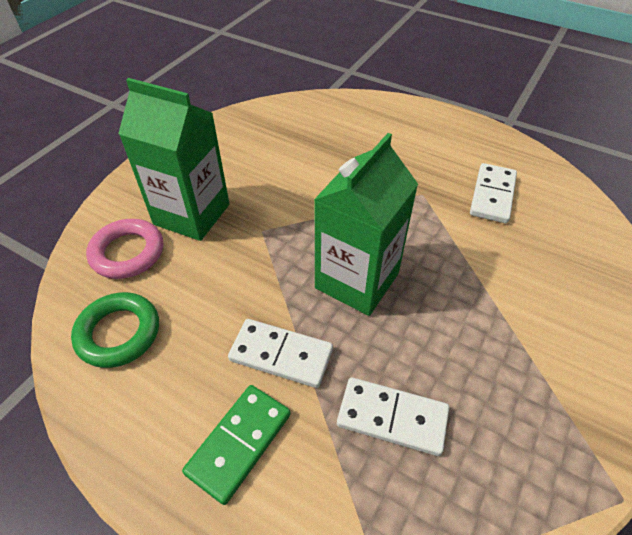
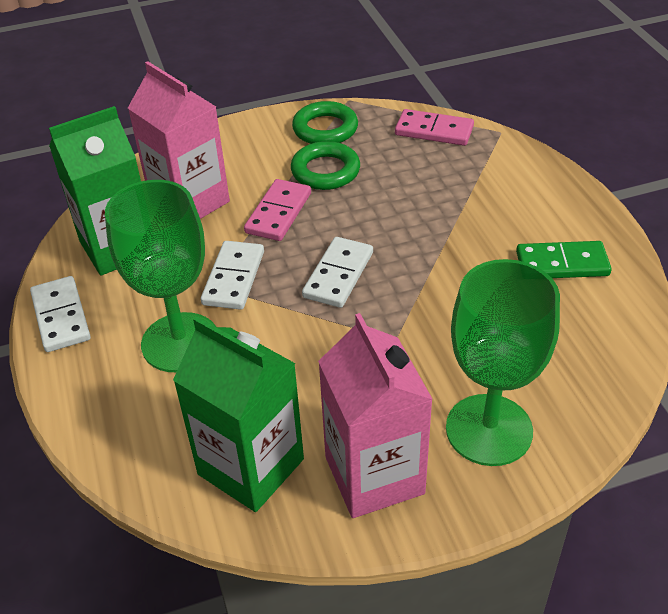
green goblet: 0 -> 2
green ring: 1 -> 2
pink carton: 0 -> 2
pink domino: 0 -> 2
pink ring: 1 -> 0

